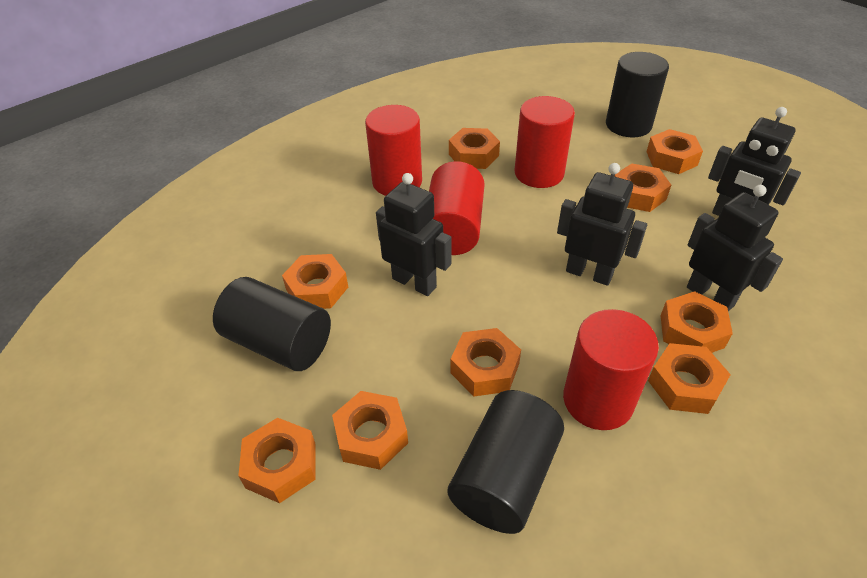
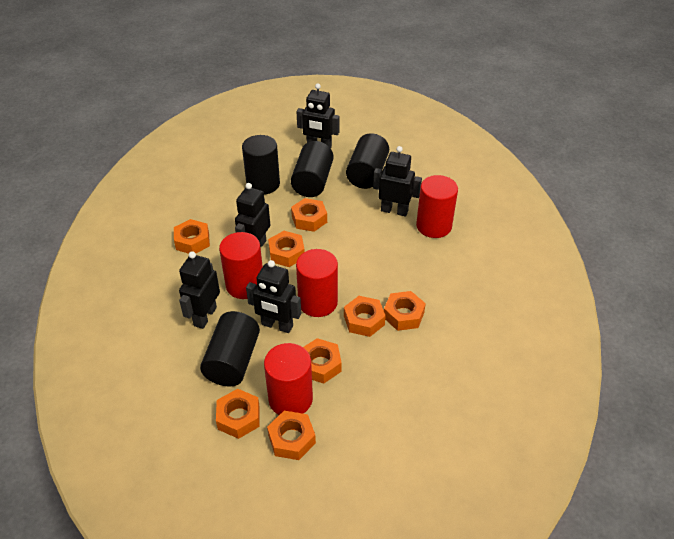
black cylinder: 3 -> 4
black robot: 4 -> 5
orange nut: 9 -> 8

